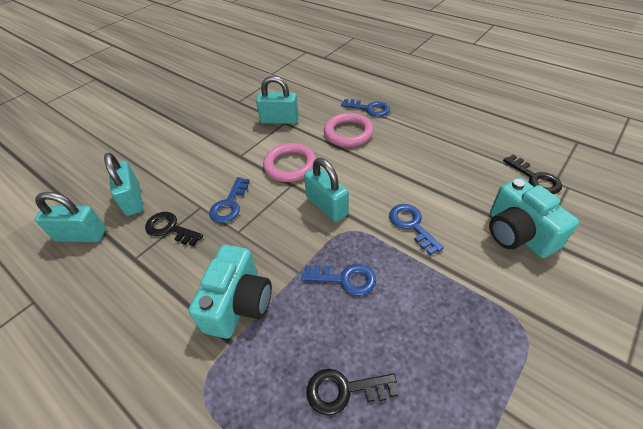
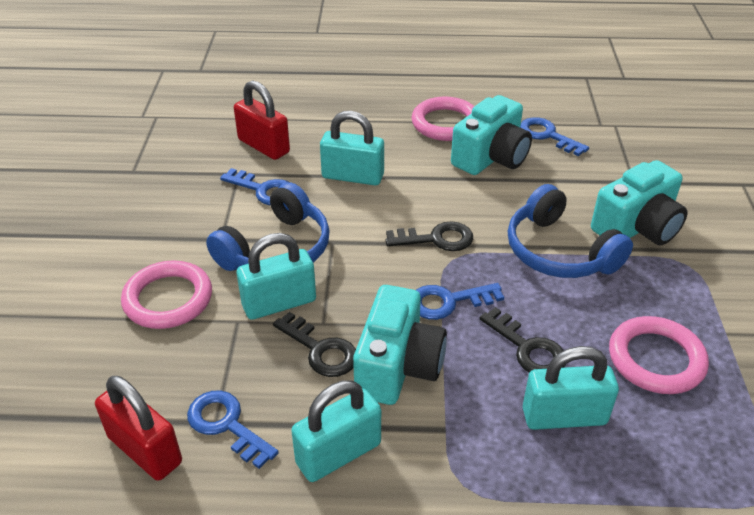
blue headphones: 0 -> 2
pink ring: 2 -> 3
red padlock: 0 -> 2
turquoise camera: 2 -> 3

